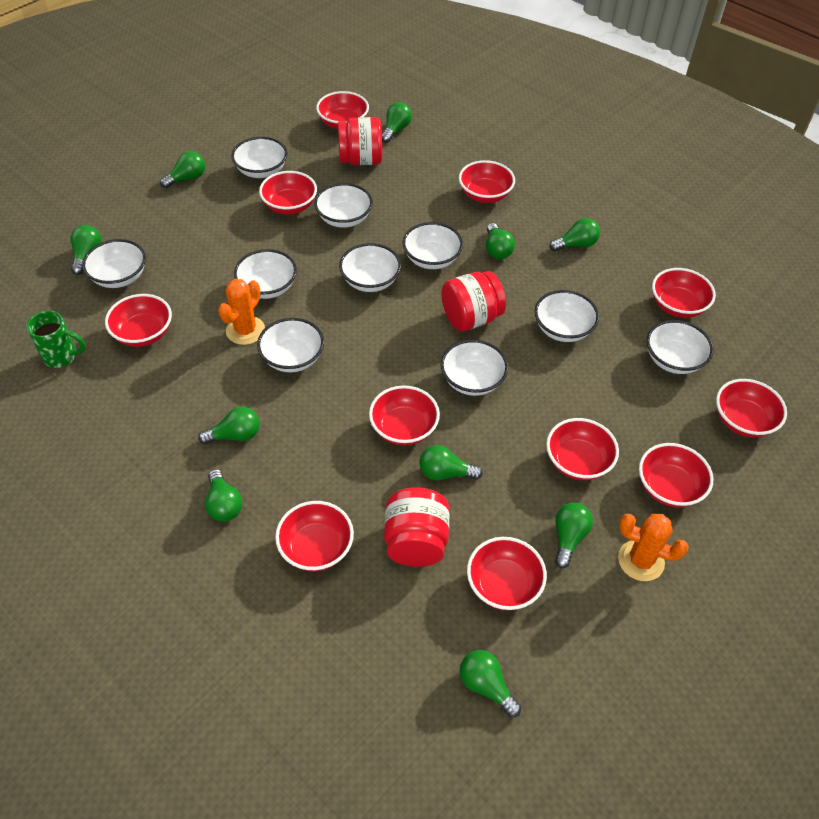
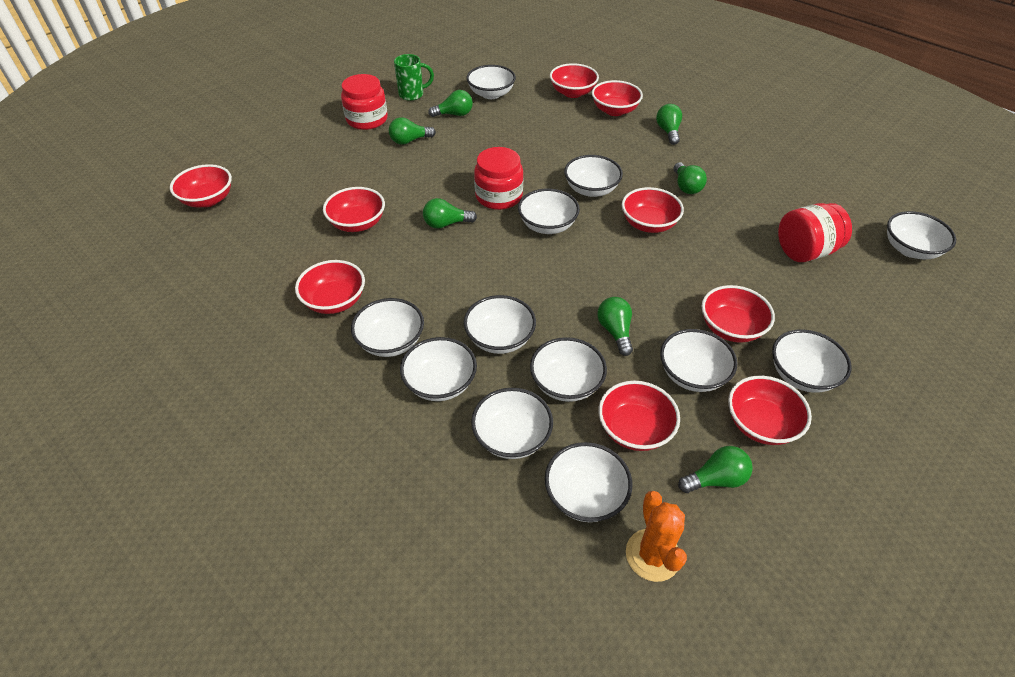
green light bulb: 10 -> 7
orange cactus: 2 -> 1
red bowl: 11 -> 9
white bowl: 10 -> 12

